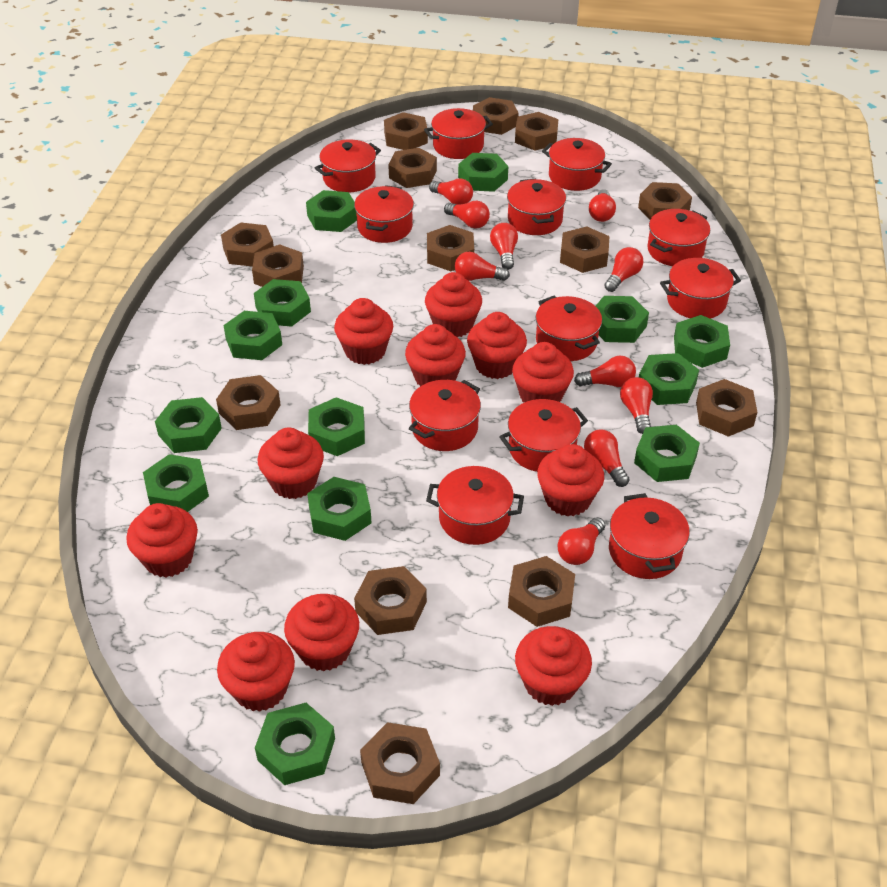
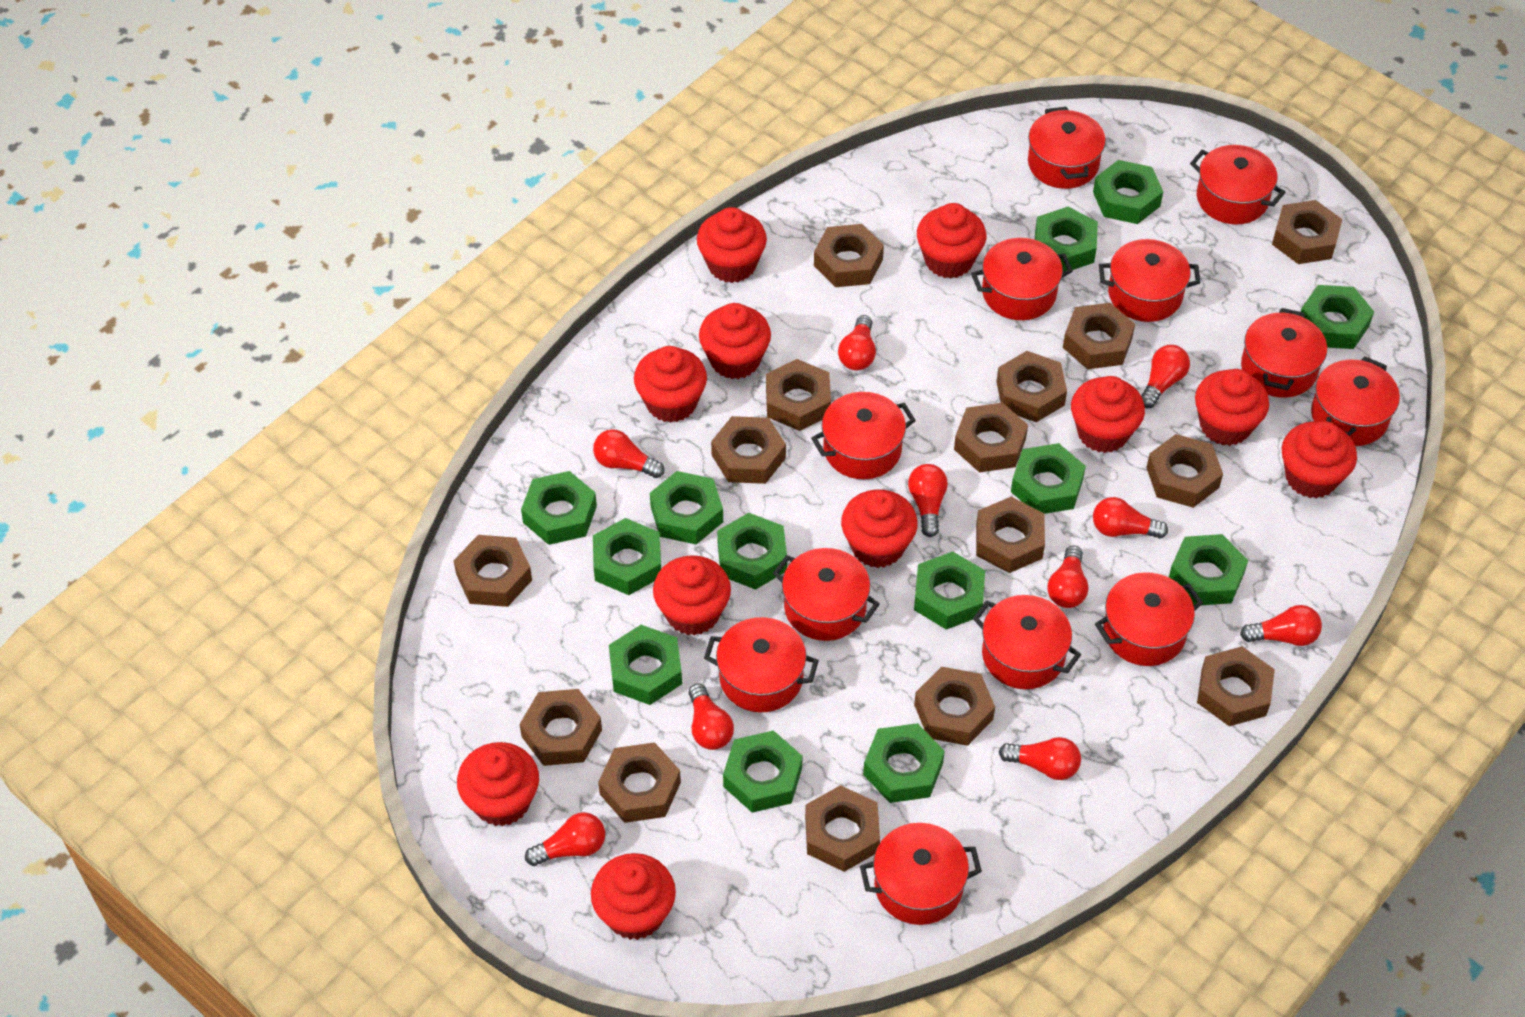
brown nut: 14 -> 15

